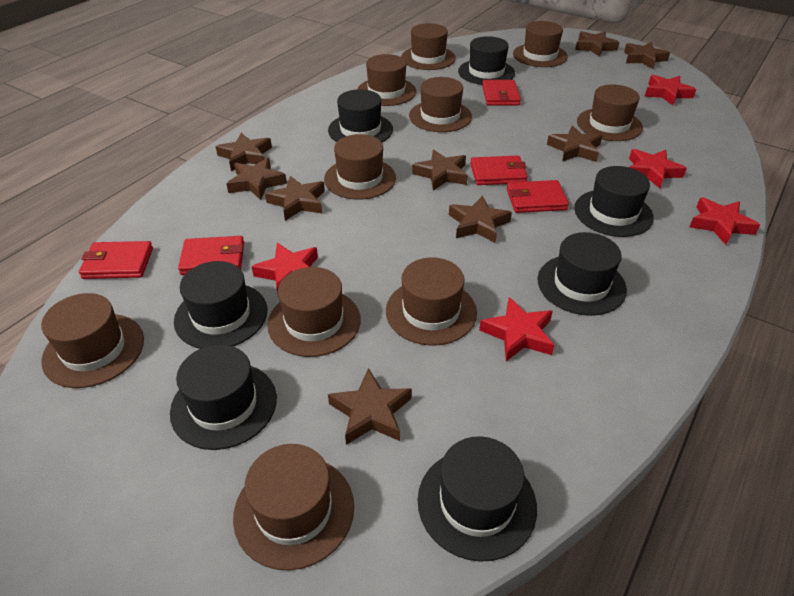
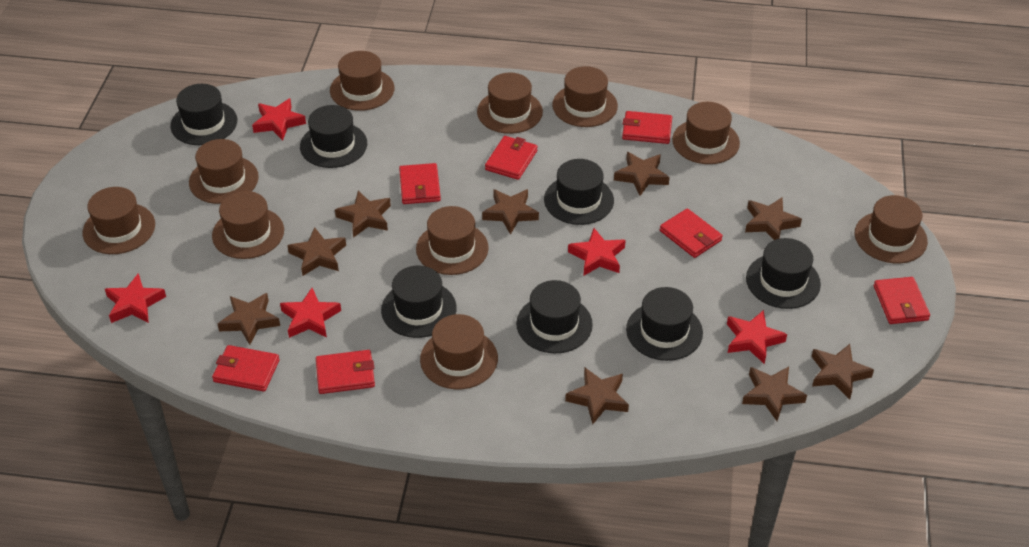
red wallet: 5 -> 7

